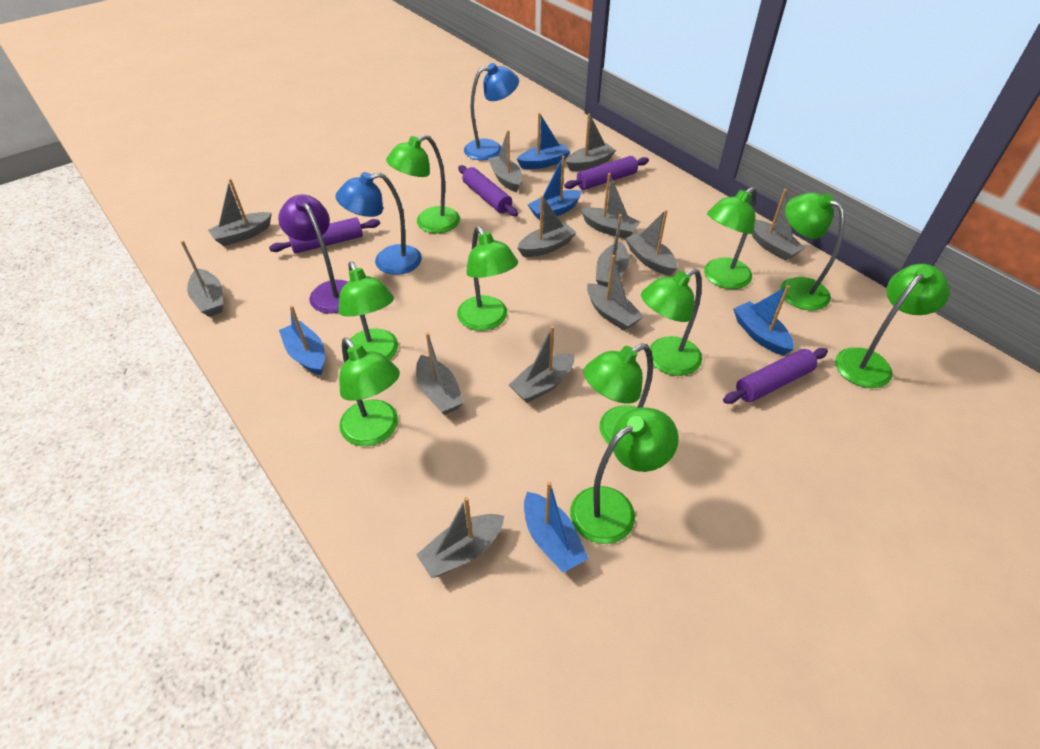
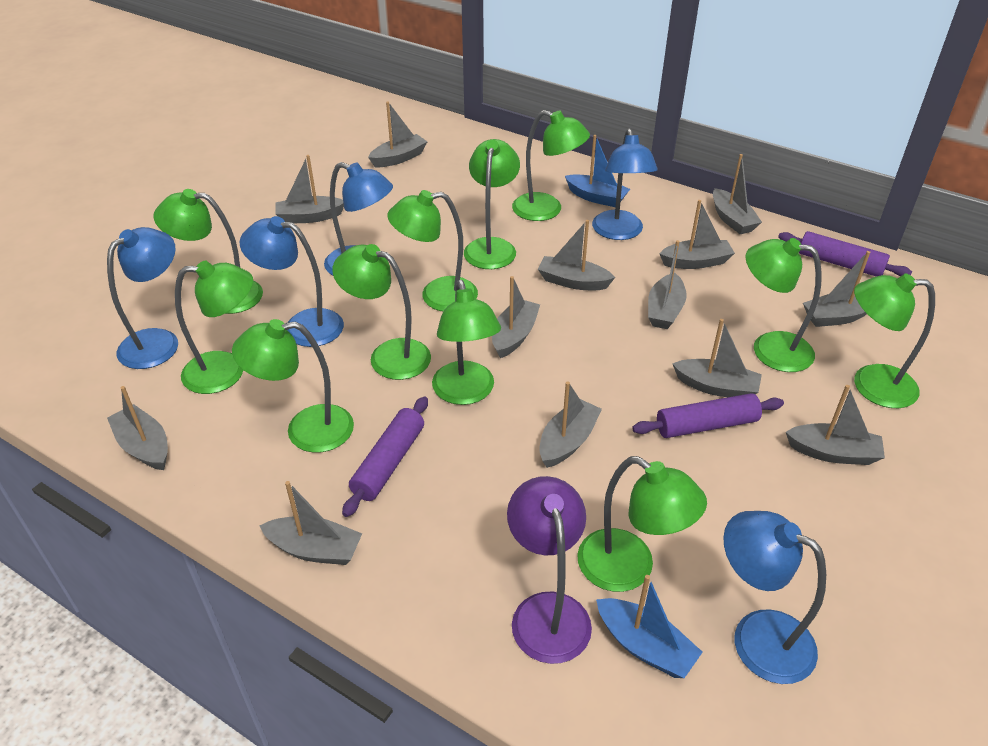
blue boat: 5 -> 2
blue lamp: 2 -> 5
green lamp: 10 -> 11
purple rolling pin: 4 -> 3

